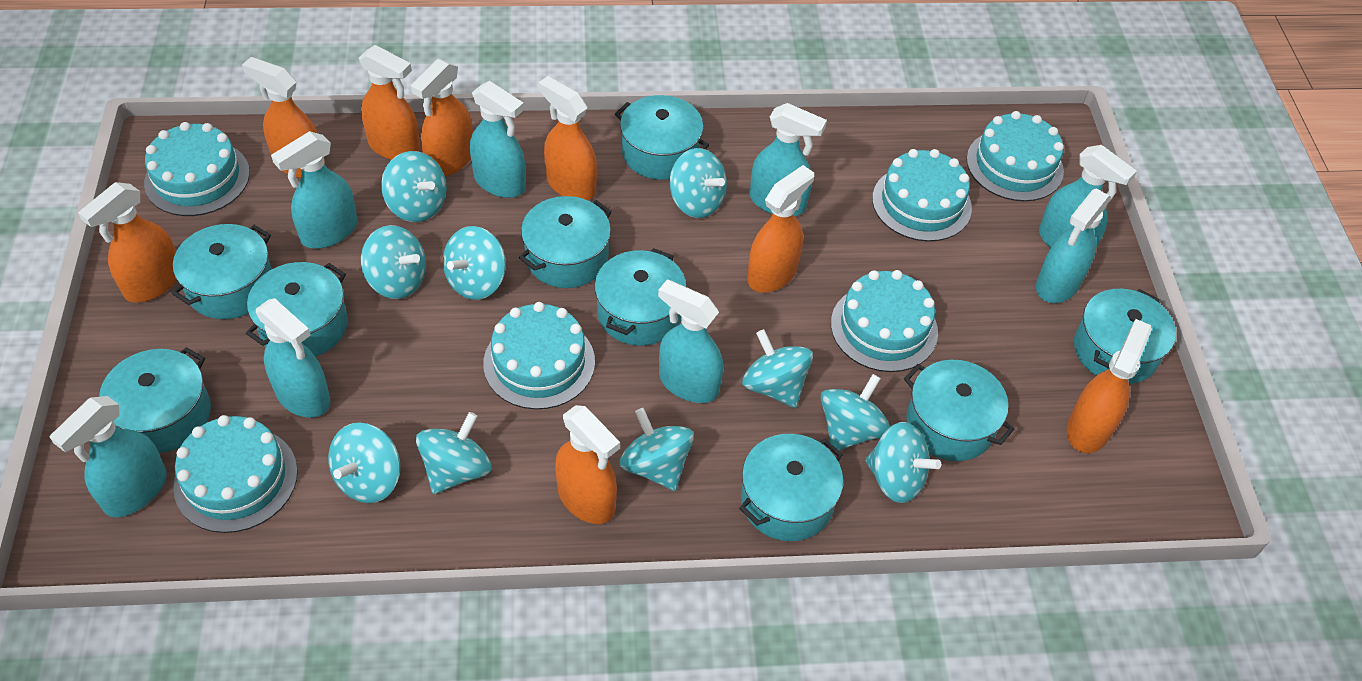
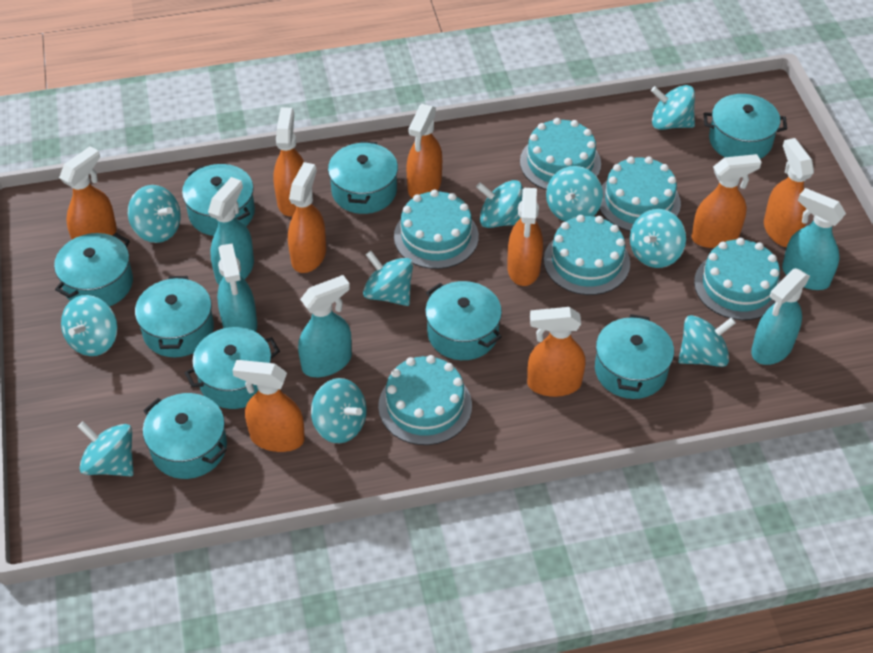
orange spray bottle: 8 -> 9
turquoise spray bottle: 8 -> 5

